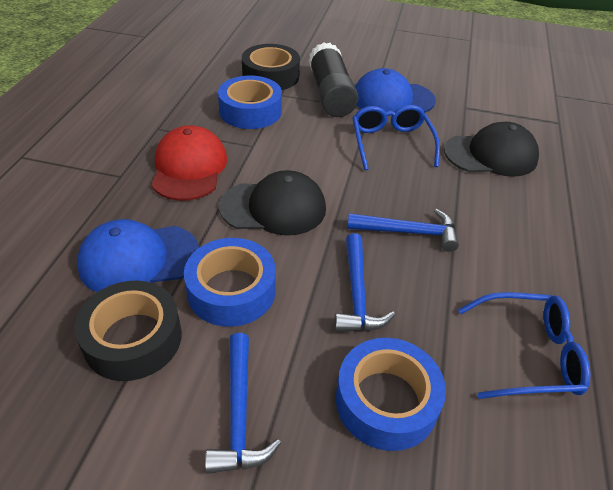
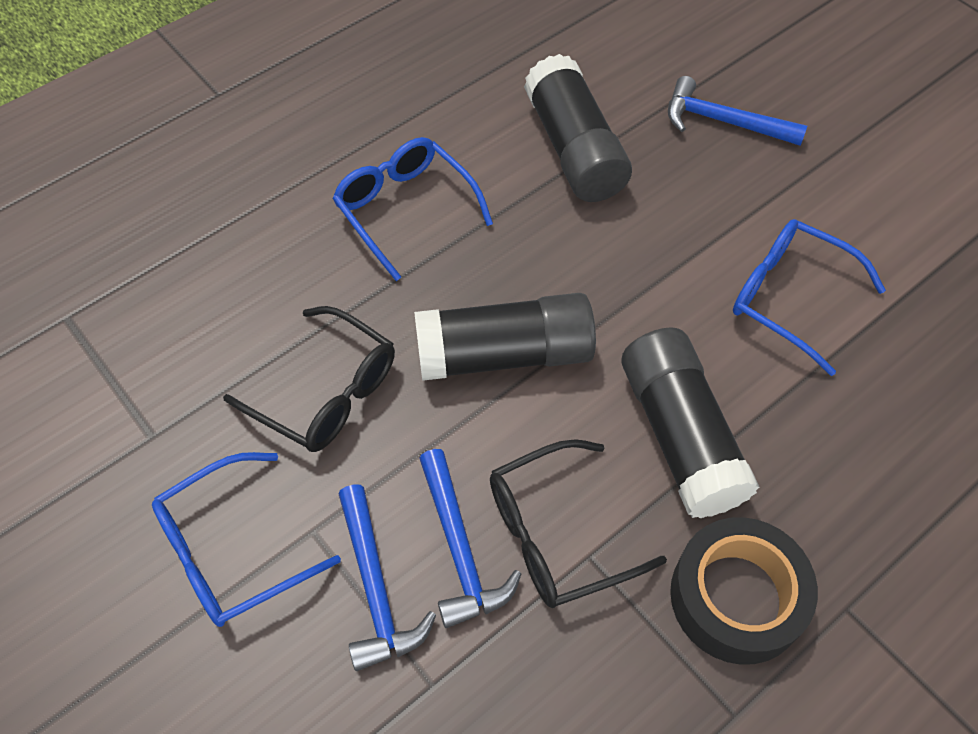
black cap: 2 -> 0
black glasses: 0 -> 2
black glue stick: 1 -> 3
black tape: 2 -> 1
blue cap: 2 -> 0
blue glasses: 2 -> 3
blue tape: 3 -> 0
red cap: 1 -> 0

